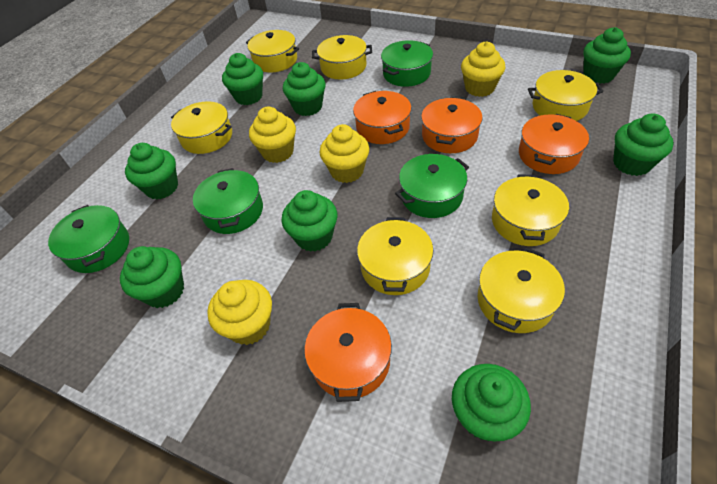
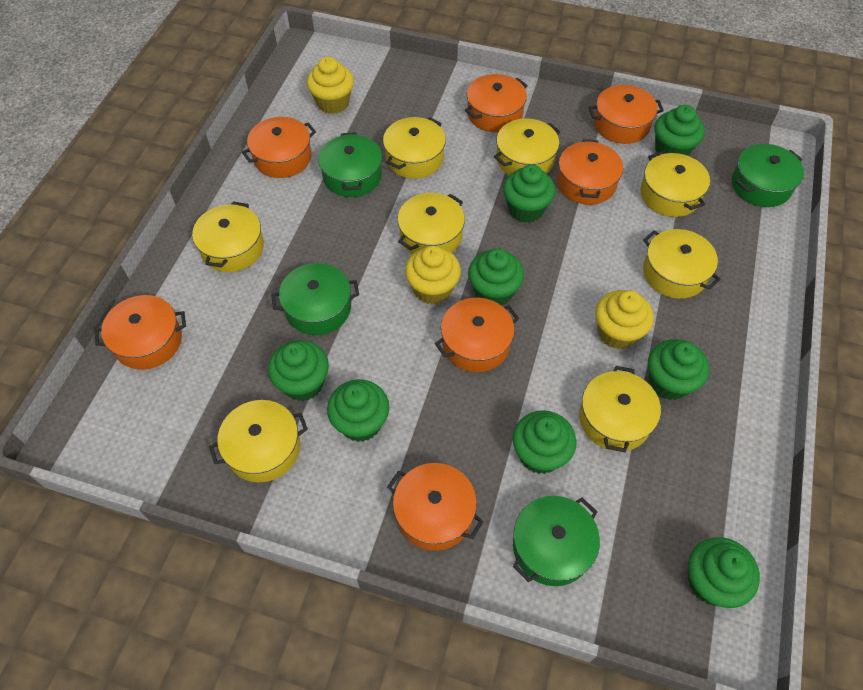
orange pot: 4 -> 7
yellow cupcake: 4 -> 3
yellow pot: 7 -> 8

